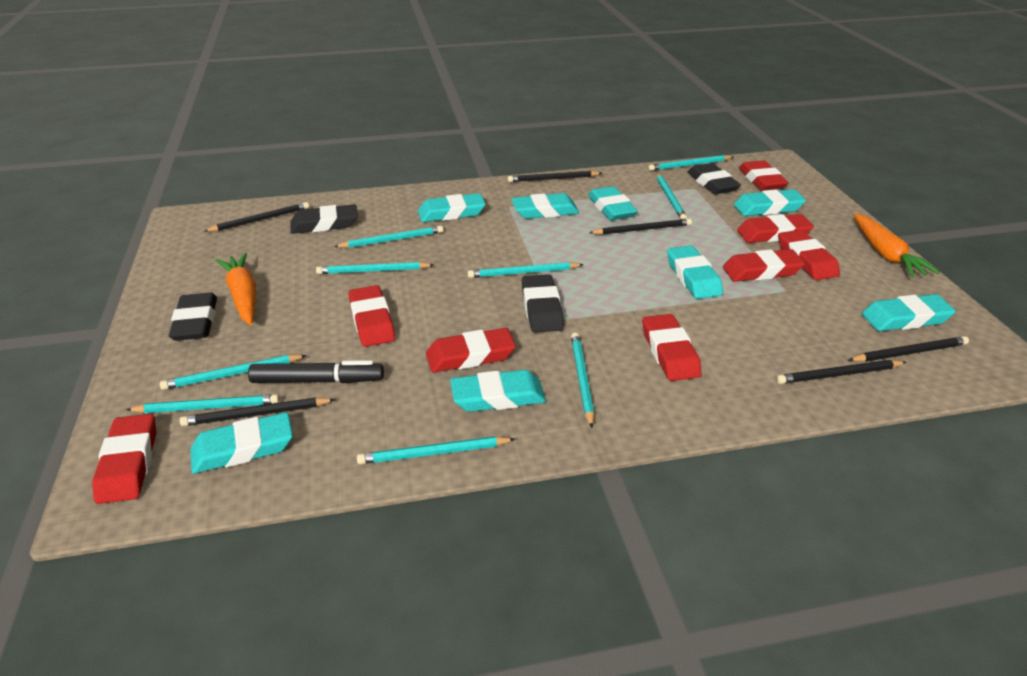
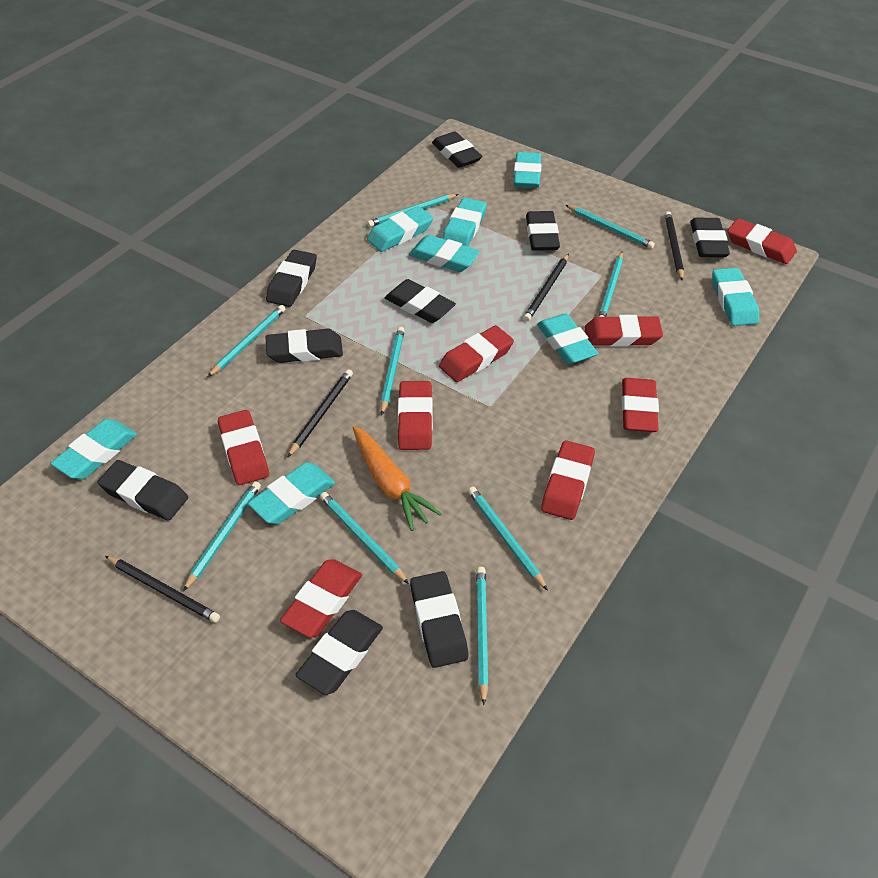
black eraser: 4 -> 9
black marker: 1 -> 0
black pencil: 6 -> 4
orange carrot: 2 -> 1

